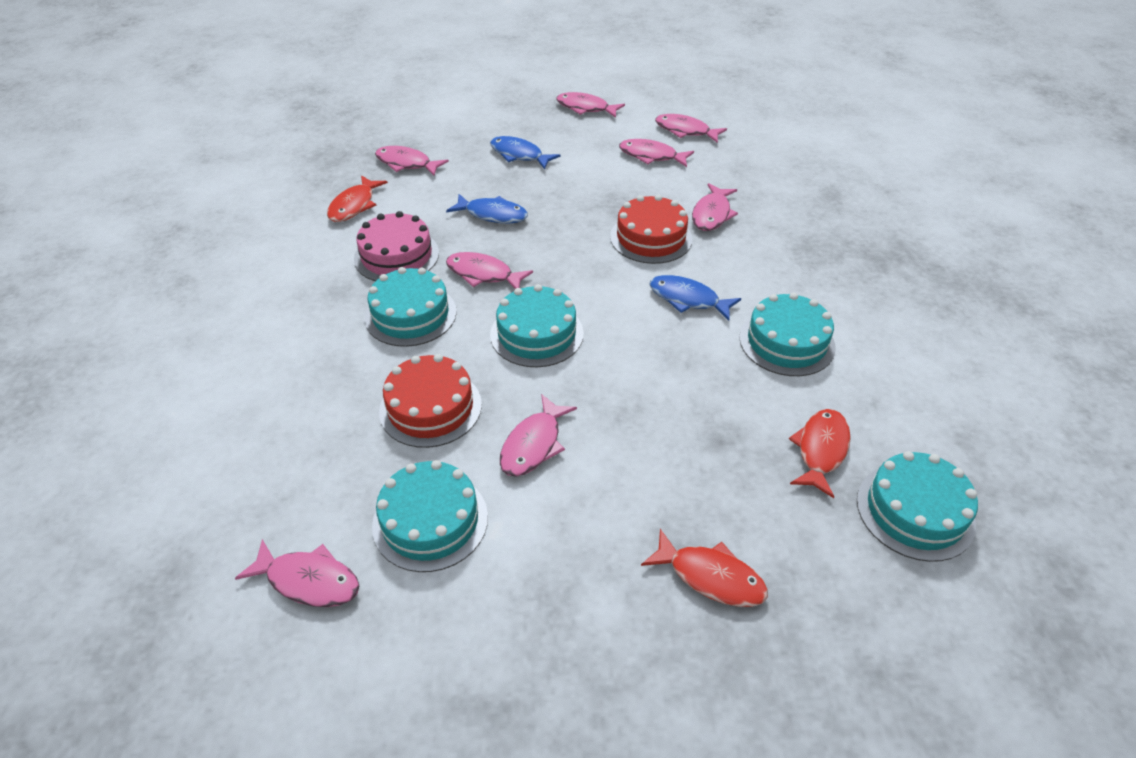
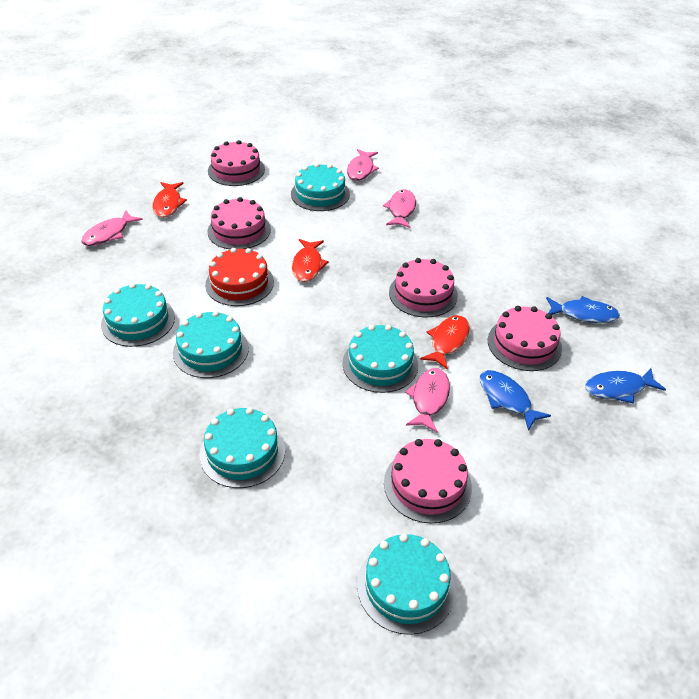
pink cake: 1 -> 5
pink fish: 8 -> 4
red cake: 2 -> 1
turquoise cake: 5 -> 6

